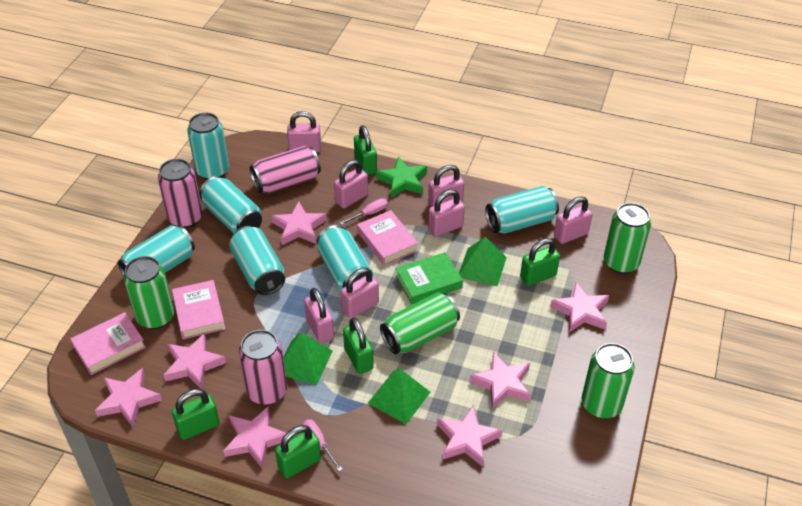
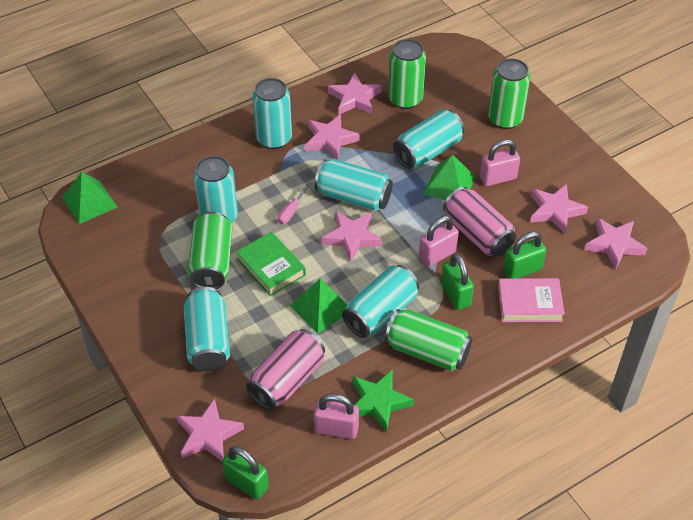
green padlock: 5 -> 3
pink book: 3 -> 1
pink can: 3 -> 2
pink padlock: 7 -> 3
pink screwdriver: 2 -> 1
pink star: 7 -> 6

